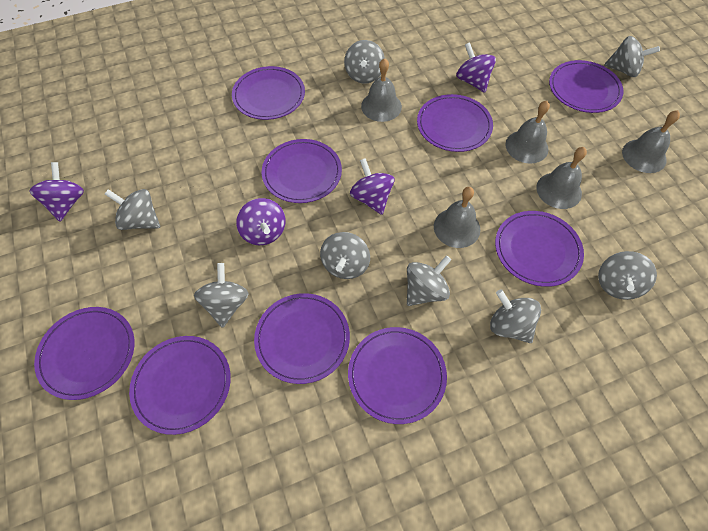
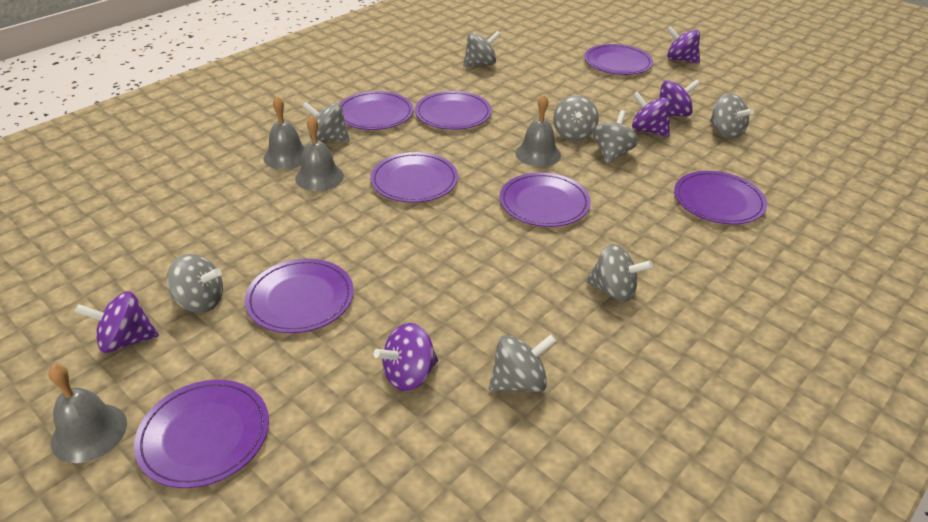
grey bell: 5 -> 4
purple plate: 9 -> 8
purple spinning top: 4 -> 5

